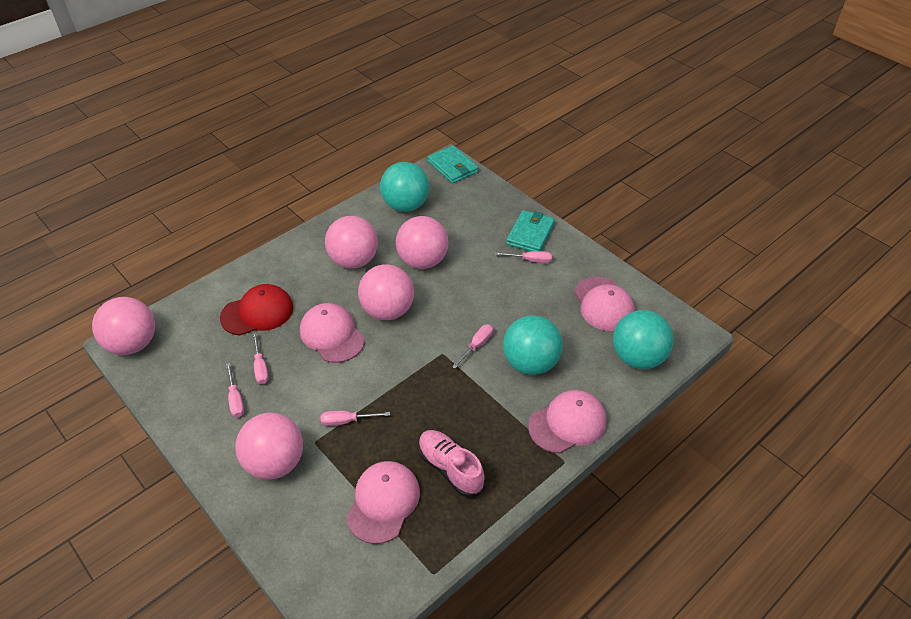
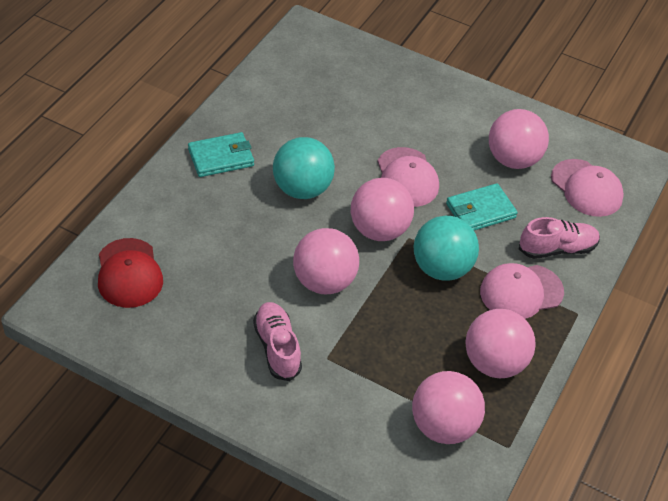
pink cap: 4 -> 3
pink screwdriver: 5 -> 0
pink shoe: 1 -> 2
turquoise ball: 3 -> 2

